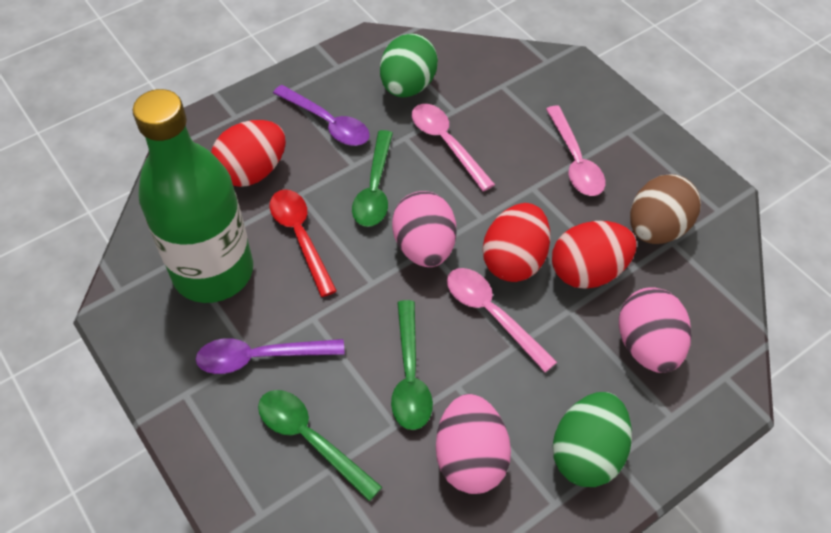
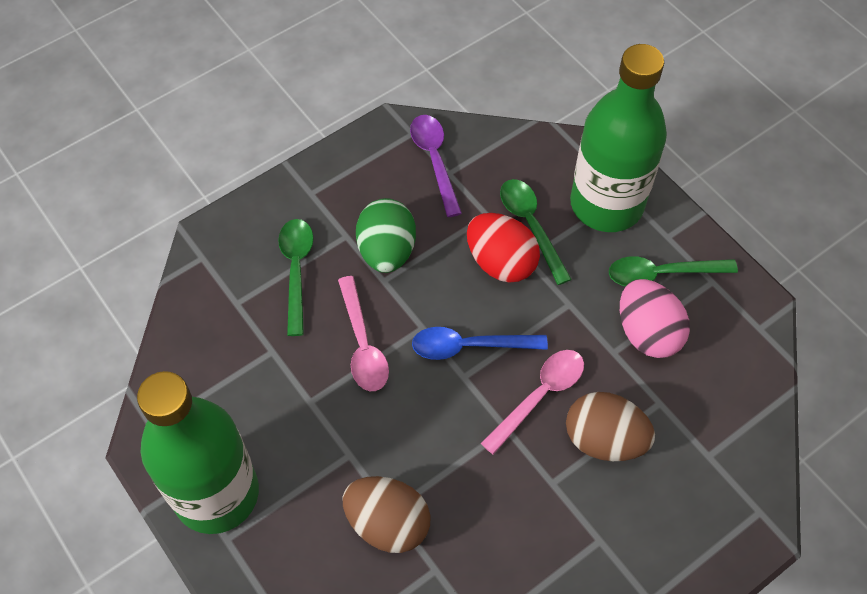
blue spoon: 0 -> 1
brown egg: 1 -> 2
green bottle: 1 -> 2
green egg: 2 -> 1
pink egg: 3 -> 1
pink spoon: 3 -> 2
purple spoon: 2 -> 1
red egg: 3 -> 1
red spoon: 1 -> 0

